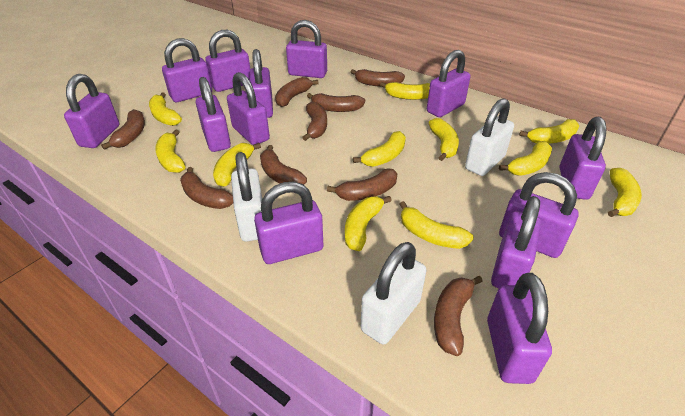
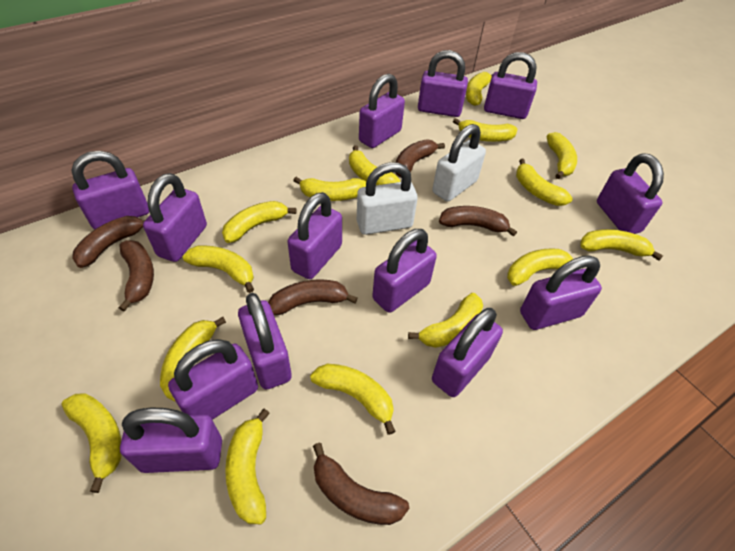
brown banana: 9 -> 6
white padlock: 3 -> 2
yellow banana: 11 -> 15

